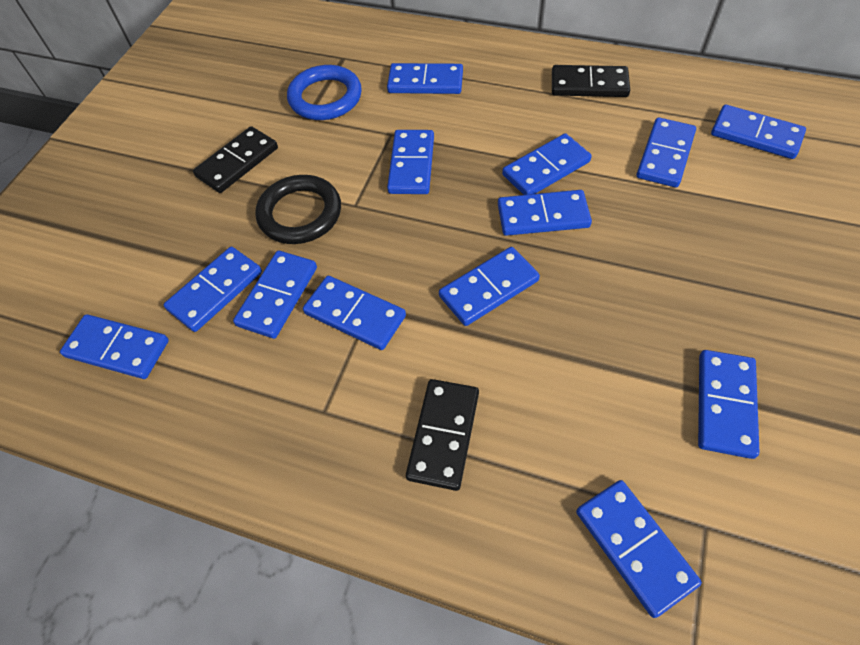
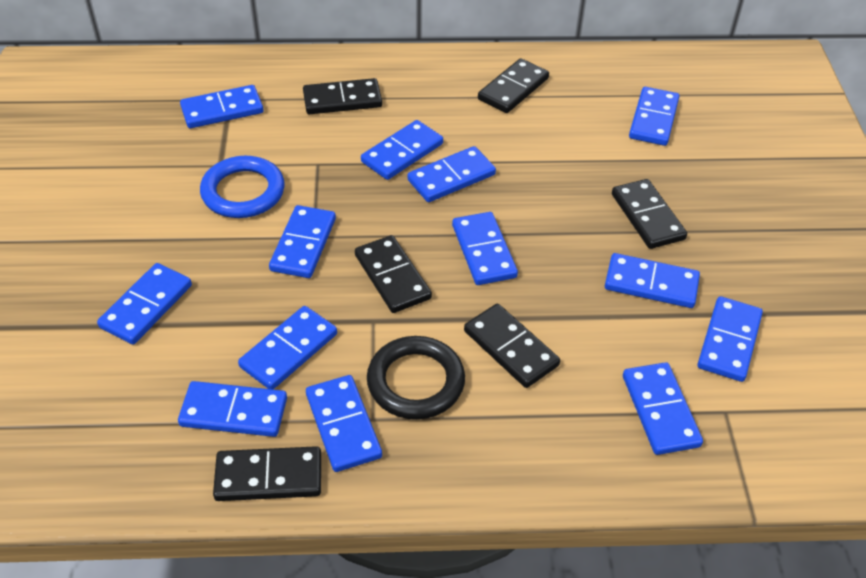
black domino: 3 -> 6

